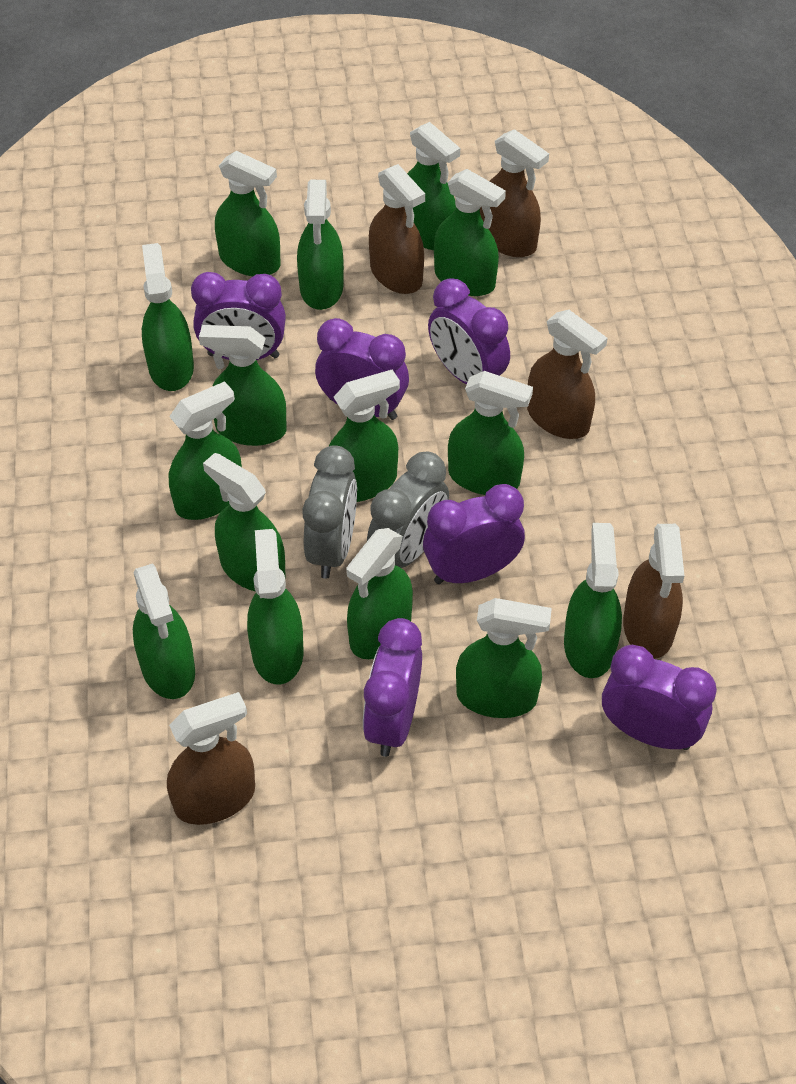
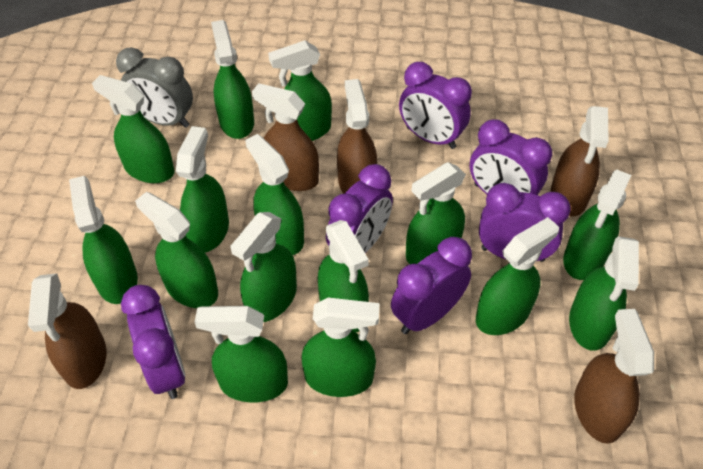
grey clock: 2 -> 1

